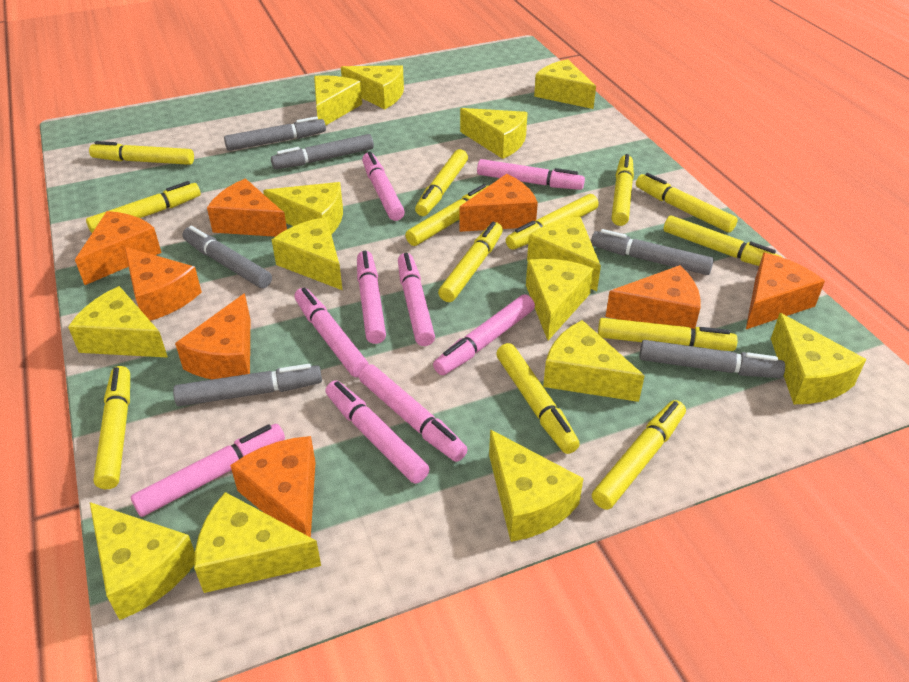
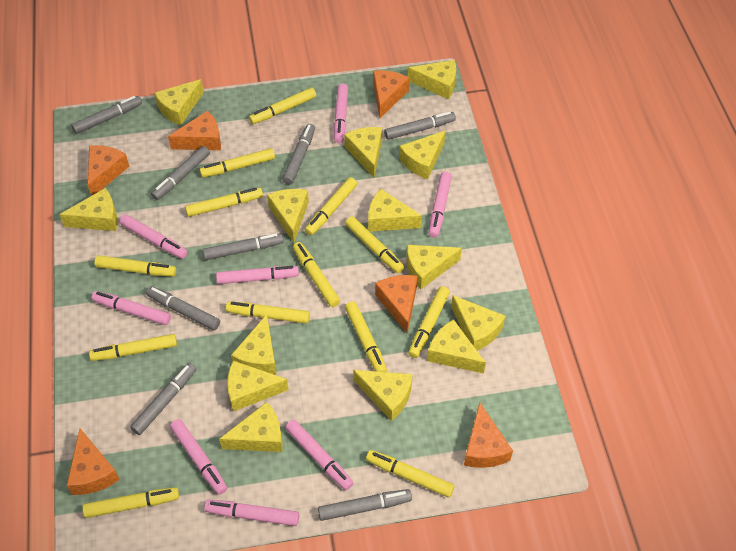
grey marker: 6 -> 8
orange cheese: 8 -> 6
pink marker: 9 -> 8

